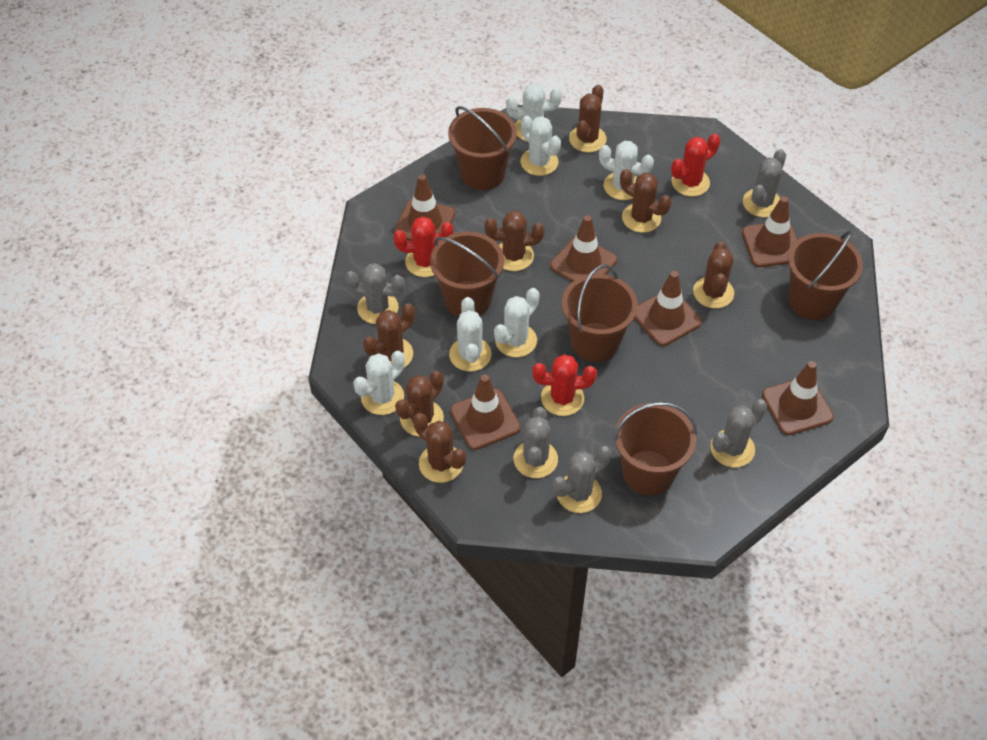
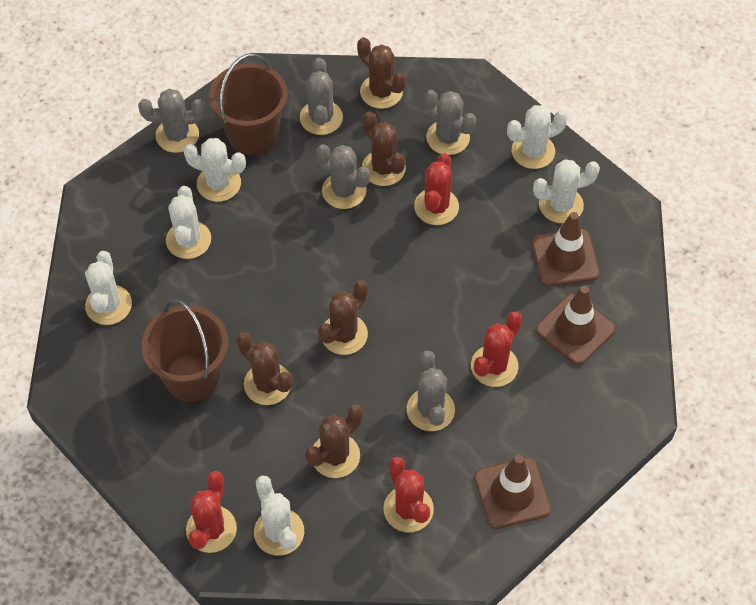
brown bucket: 5 -> 2
brown cactus: 7 -> 5
brown traffic cone: 6 -> 3
red cactus: 3 -> 4

